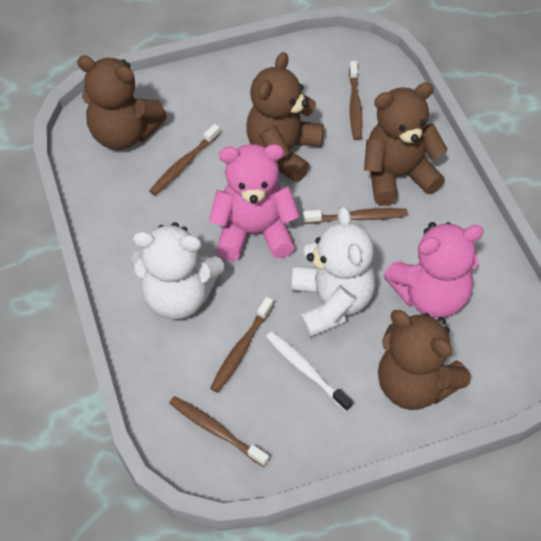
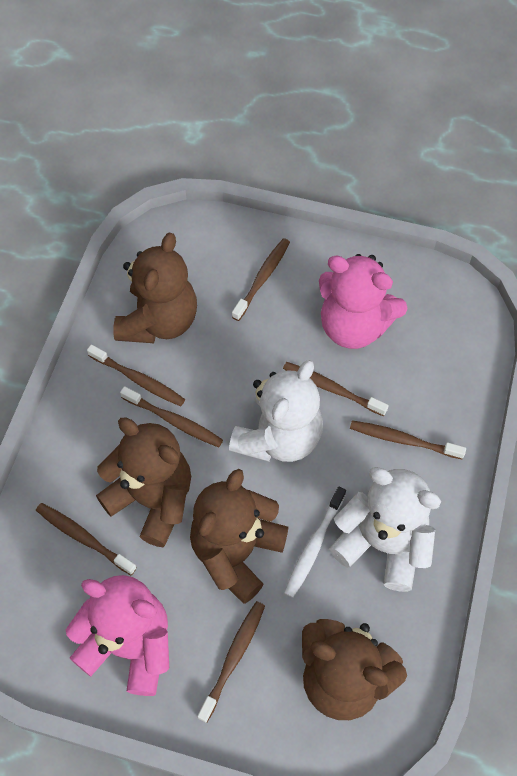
brown toothbrush: 5 -> 7

